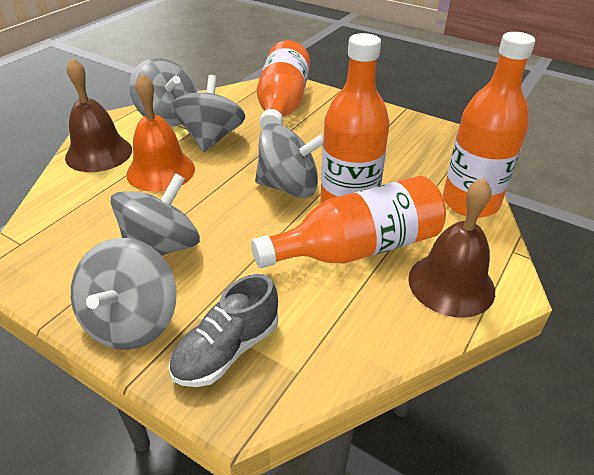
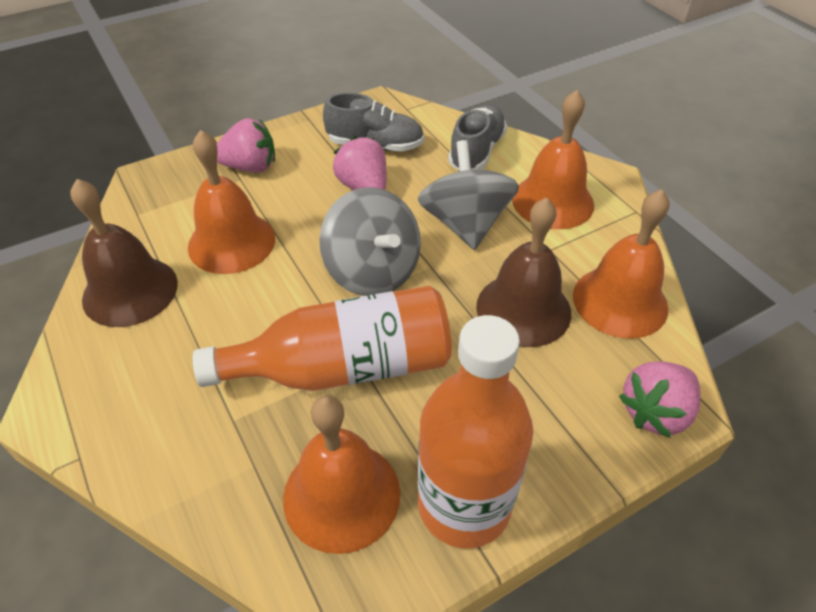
grey shoe: 1 -> 2
grey spinning top: 5 -> 2
orange bell: 1 -> 4
orange bottle: 4 -> 2
pink strawberry: 0 -> 3

